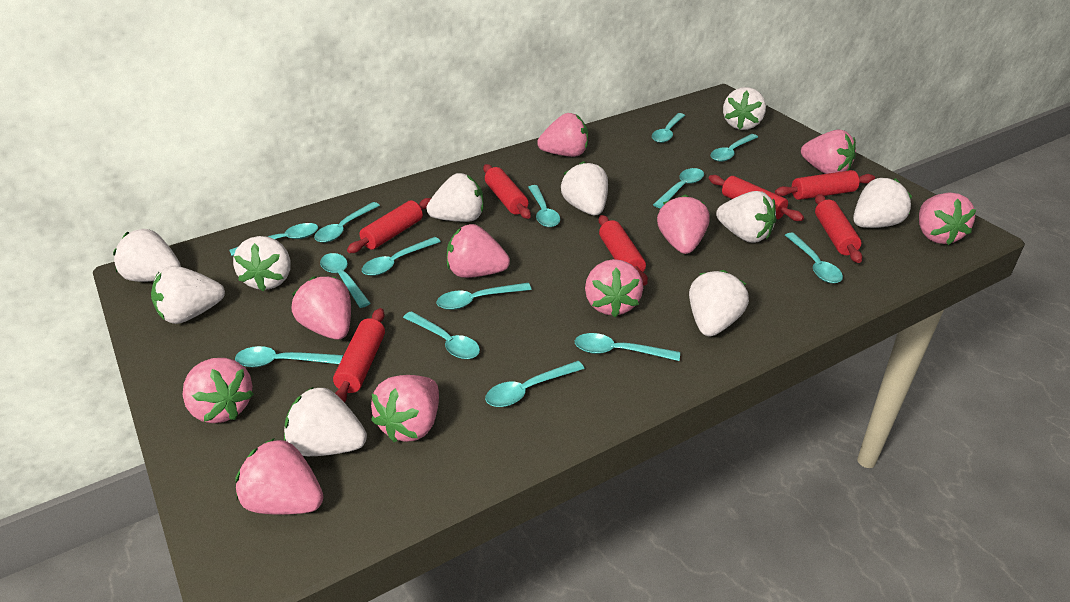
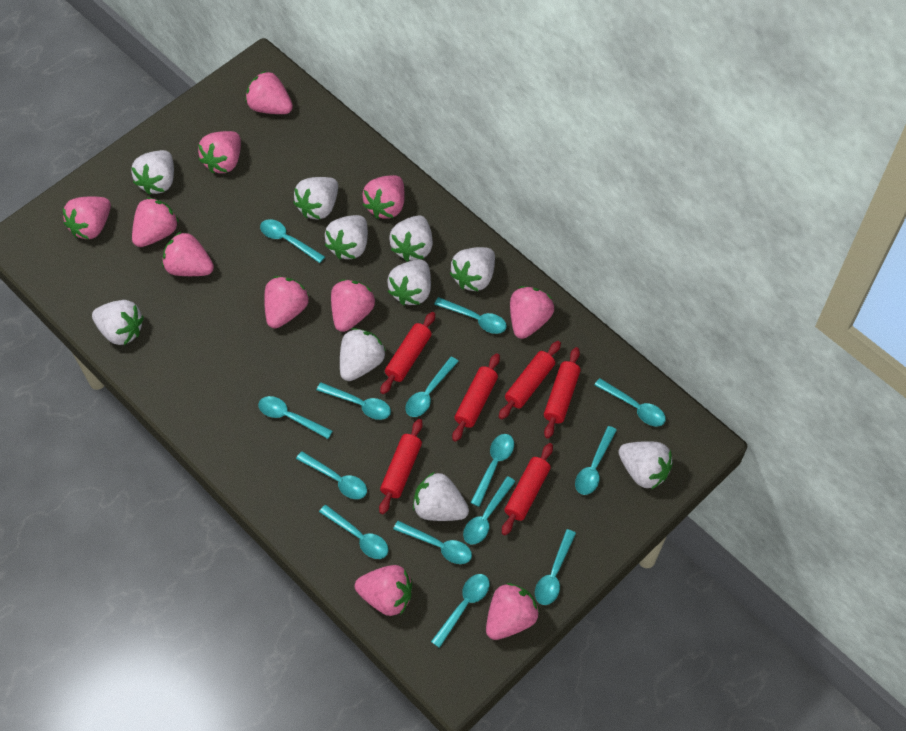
pink strawberry: 10 -> 11
red rolling pin: 7 -> 6

